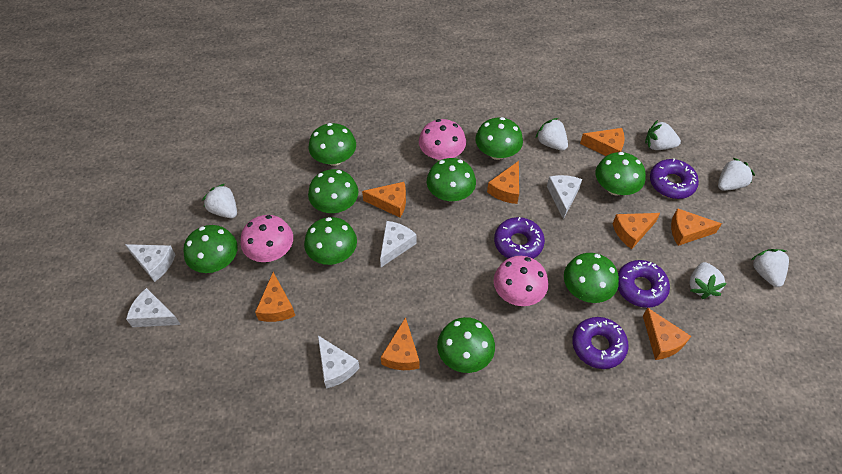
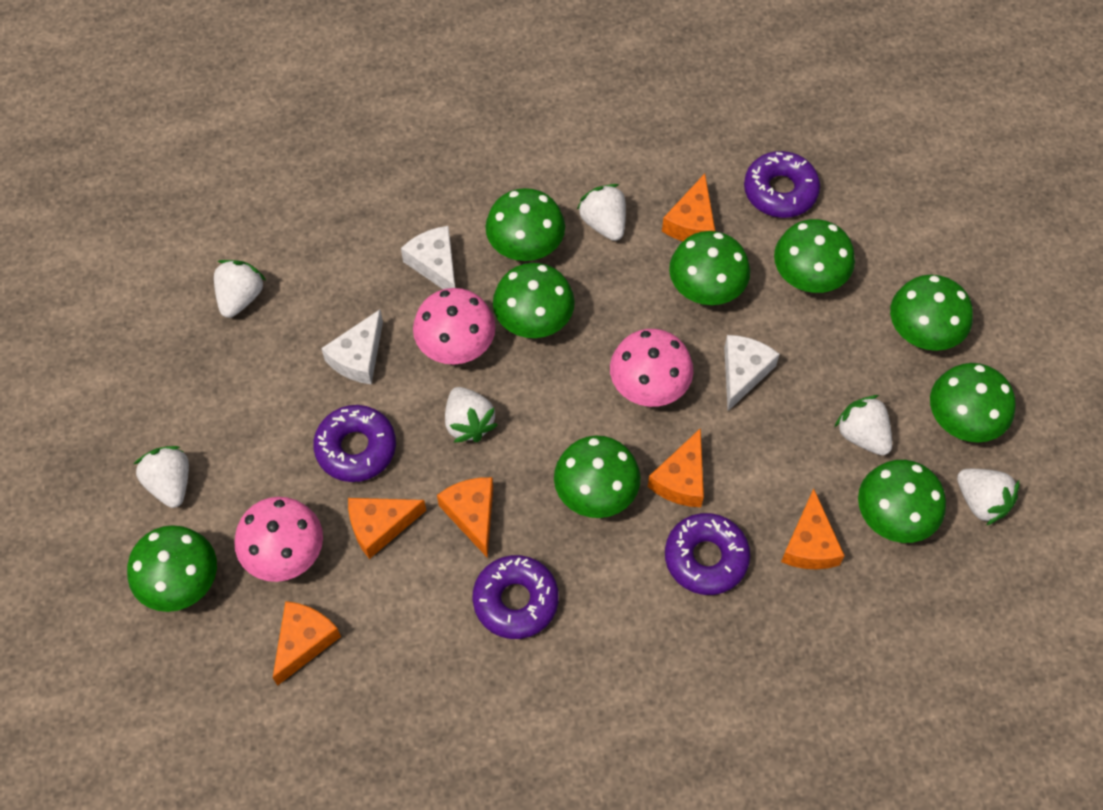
orange cheese: 8 -> 6
white cheese: 5 -> 3

